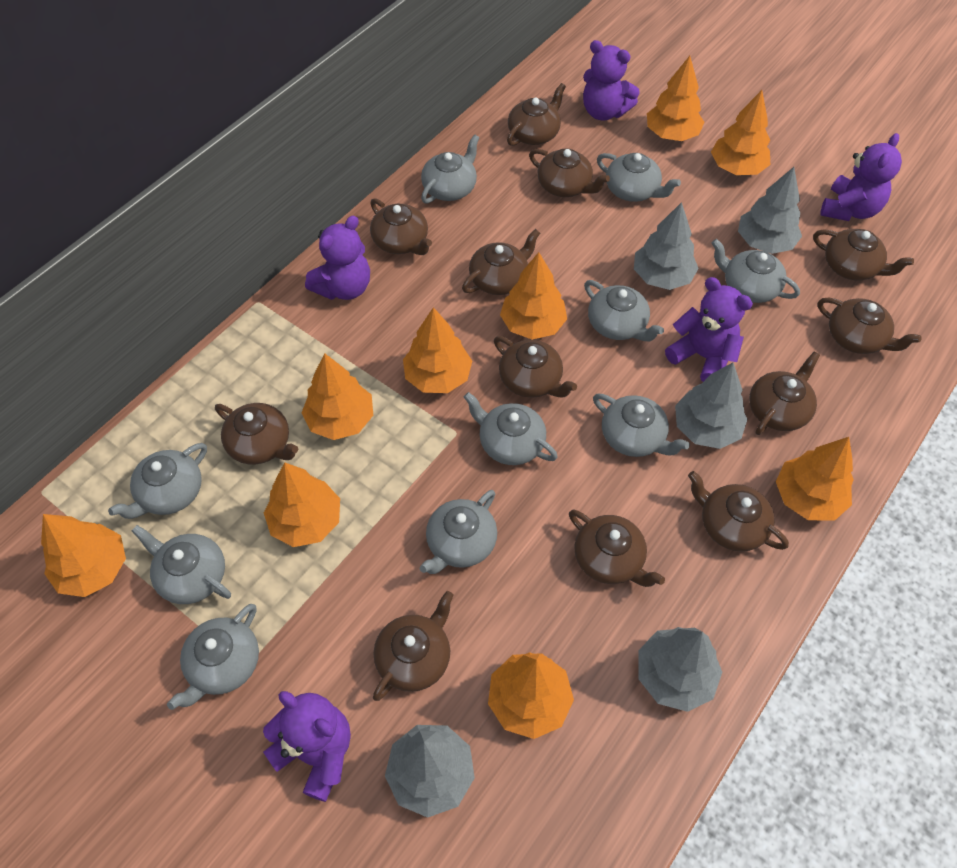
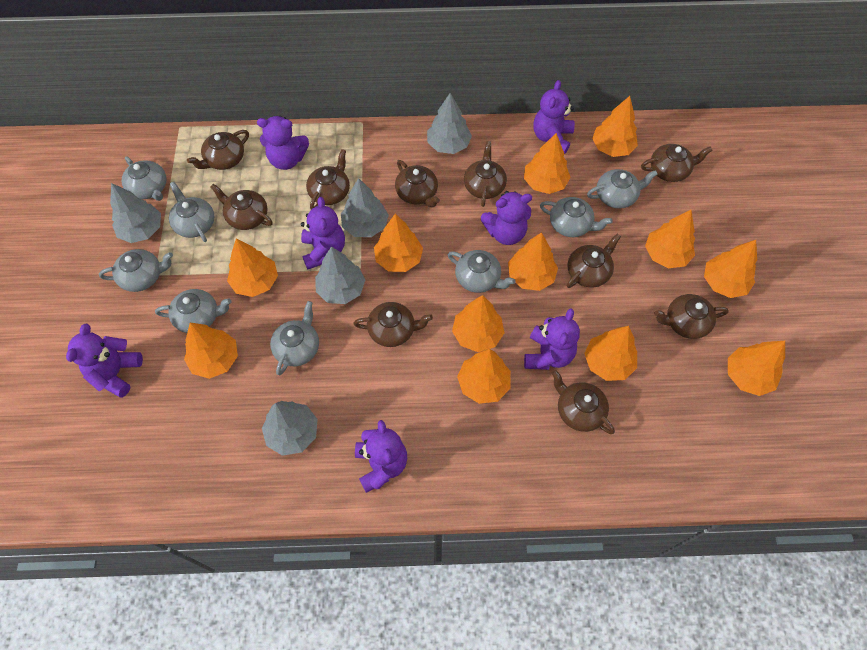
brown teapot: 12 -> 10
grey teapot: 10 -> 8
orange tree: 9 -> 12
purple teddy bear: 5 -> 7

